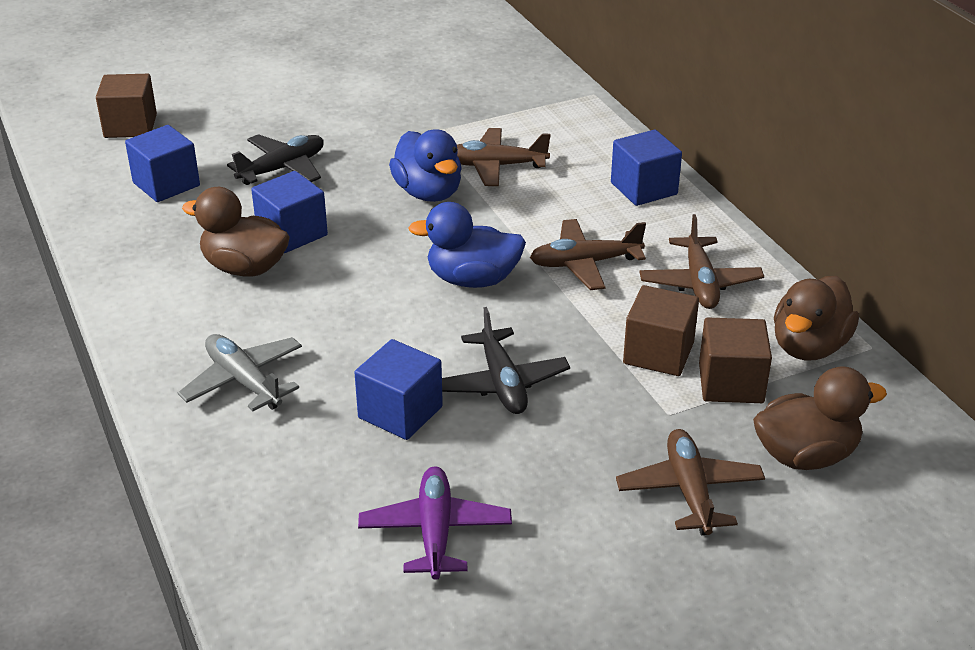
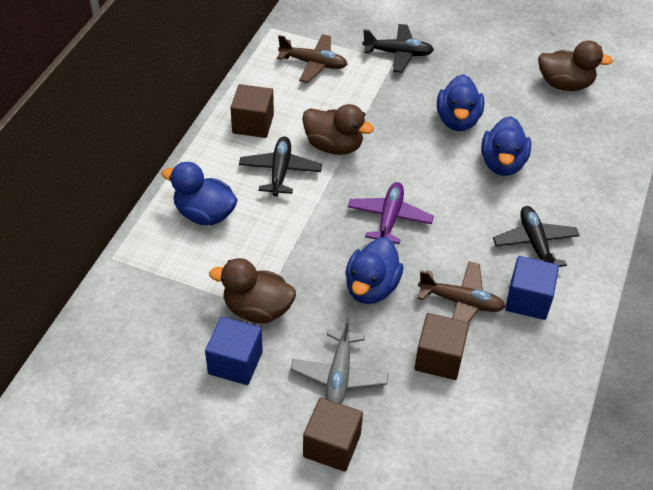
black plane: 2 -> 3
blue cube: 4 -> 2
blue duck: 2 -> 4
brown plane: 4 -> 2

